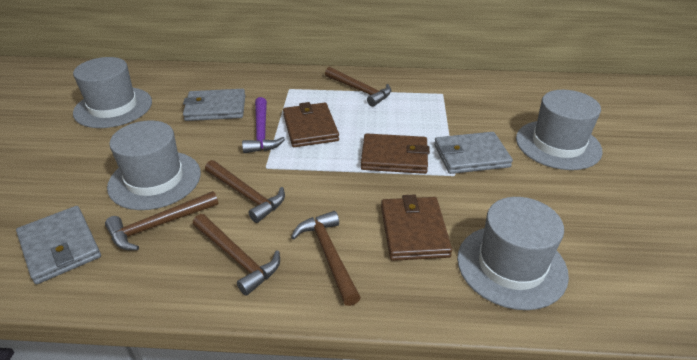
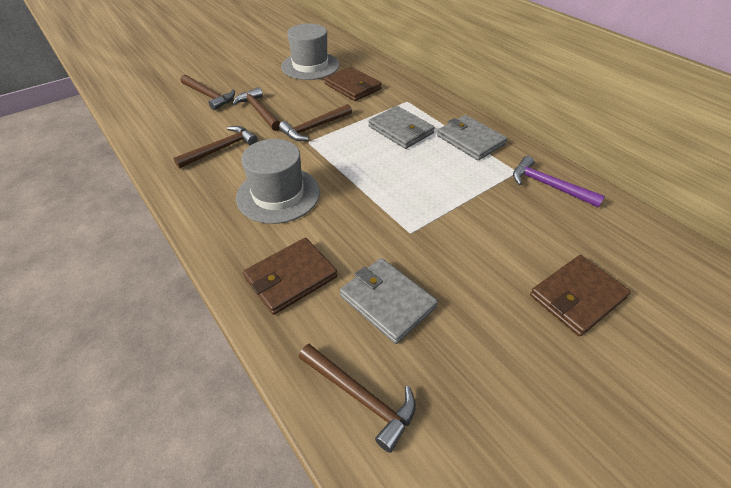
grey hat: 4 -> 2

